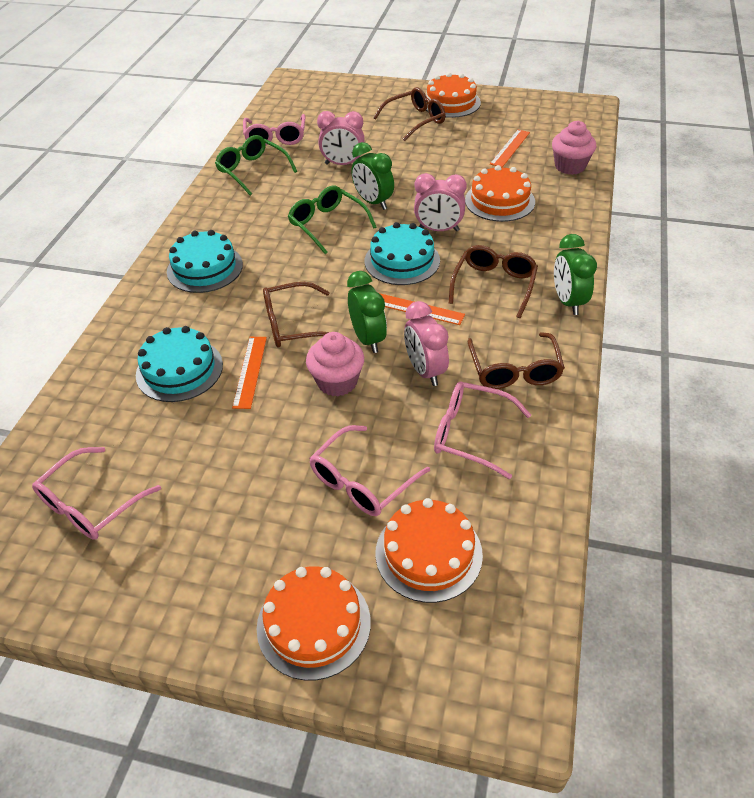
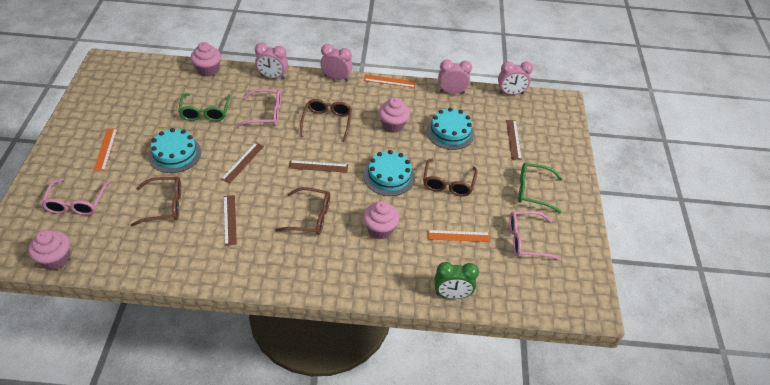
brown ruler: 0 -> 4
green clock: 3 -> 1
orange cake: 4 -> 0
pink clock: 3 -> 4
pink cupcake: 2 -> 4
pink glasses: 4 -> 3

